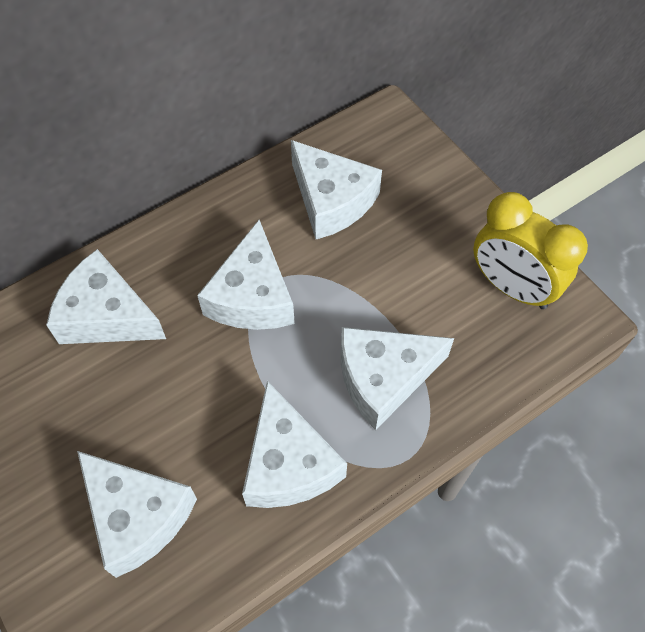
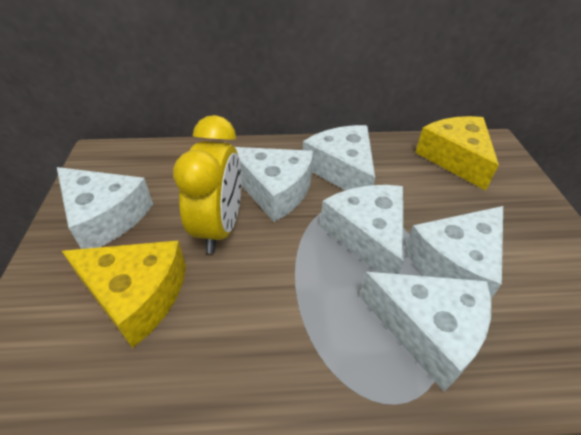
yellow cheese: 0 -> 2

